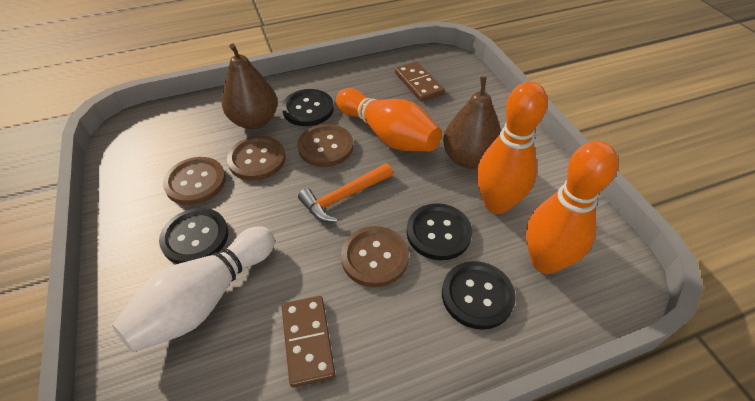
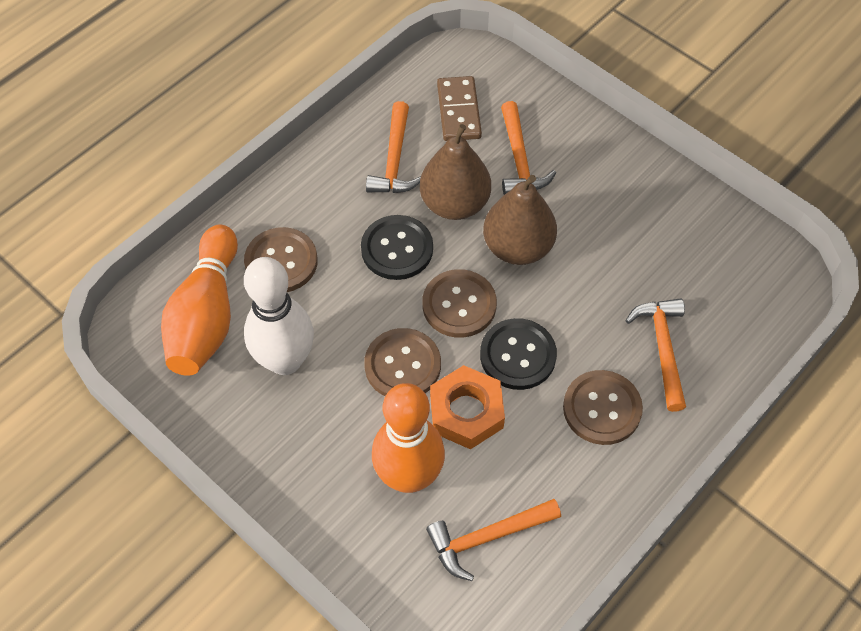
black button: 4 -> 2
brown domino: 2 -> 1
orange bowling pin: 3 -> 2
orange hammer: 1 -> 4
orange nut: 0 -> 1

